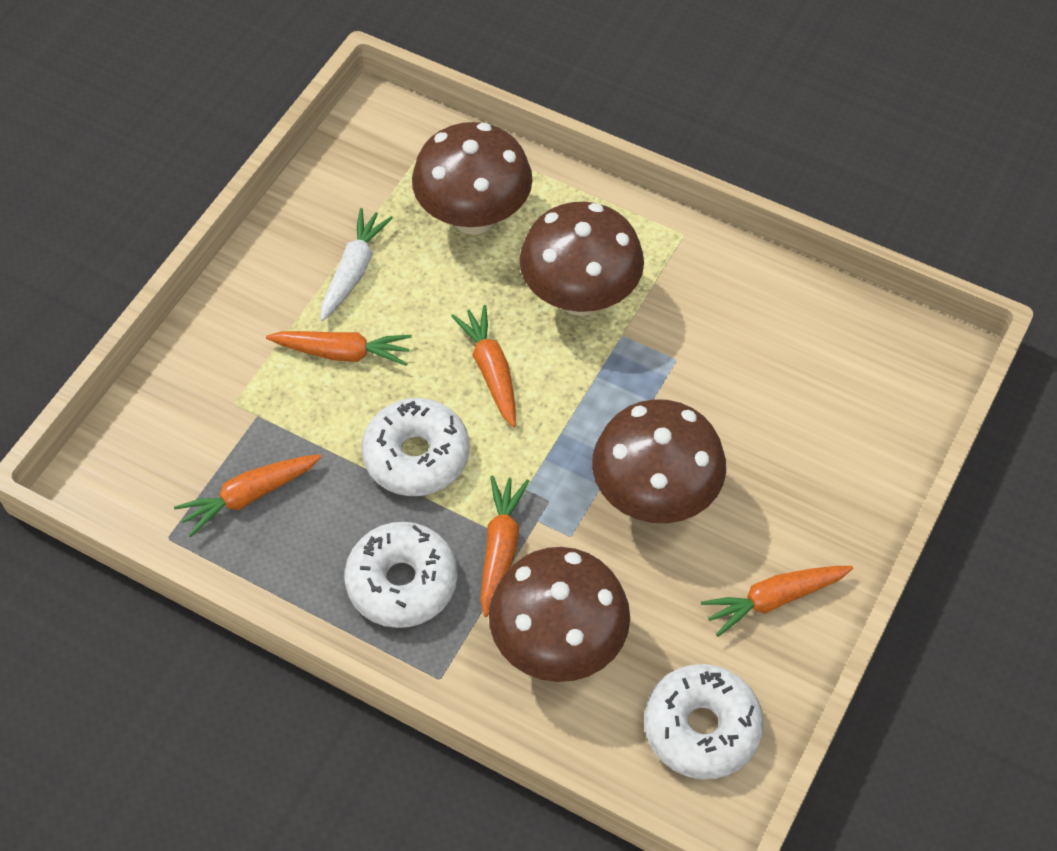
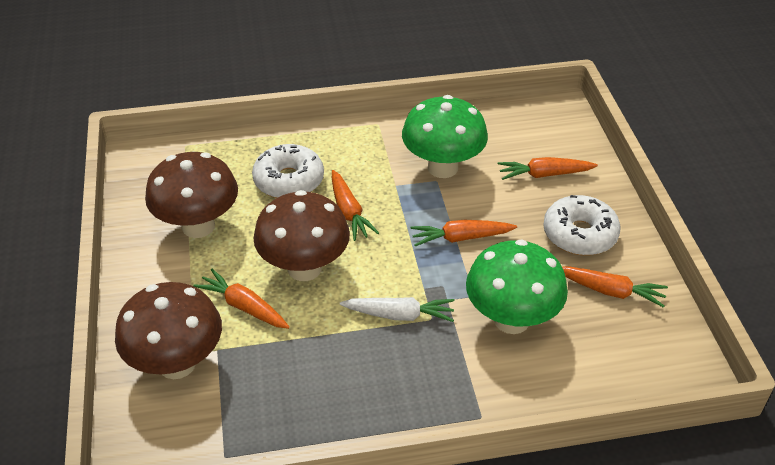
brown mushroom: 4 -> 3
green mushroom: 0 -> 2
white donut: 3 -> 2

